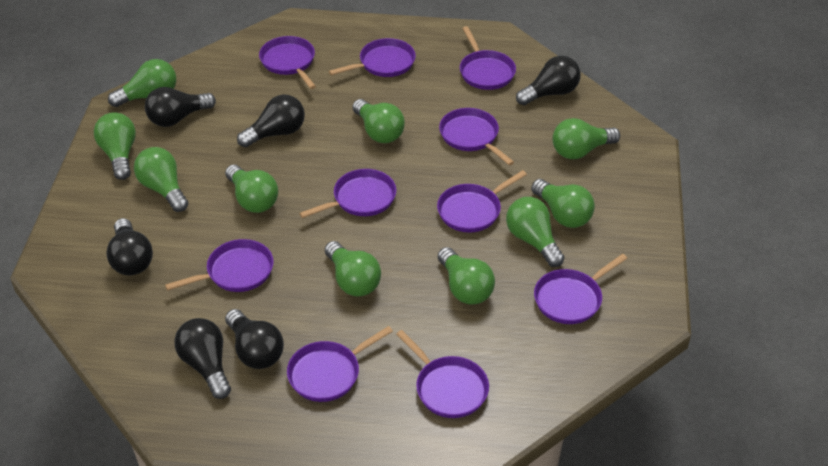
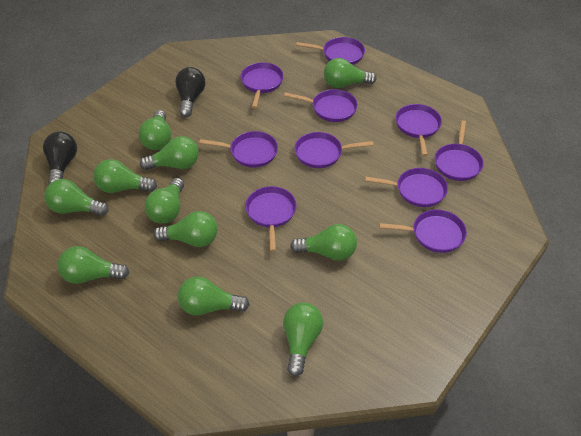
black light bulb: 6 -> 2
green light bulb: 10 -> 11

